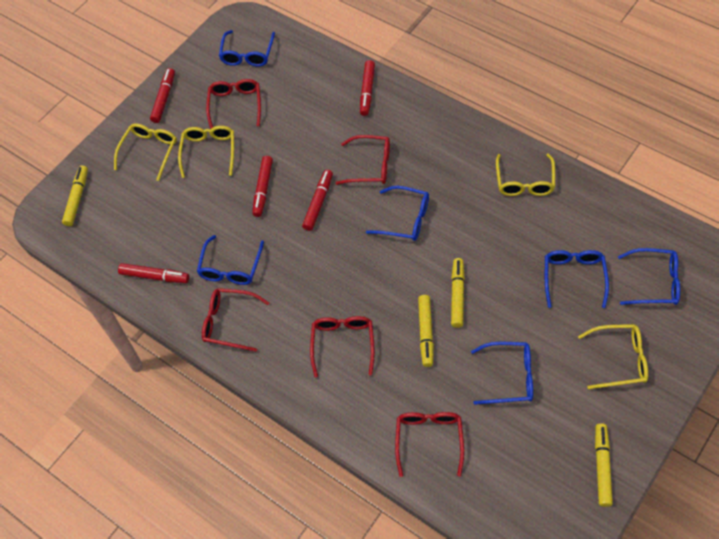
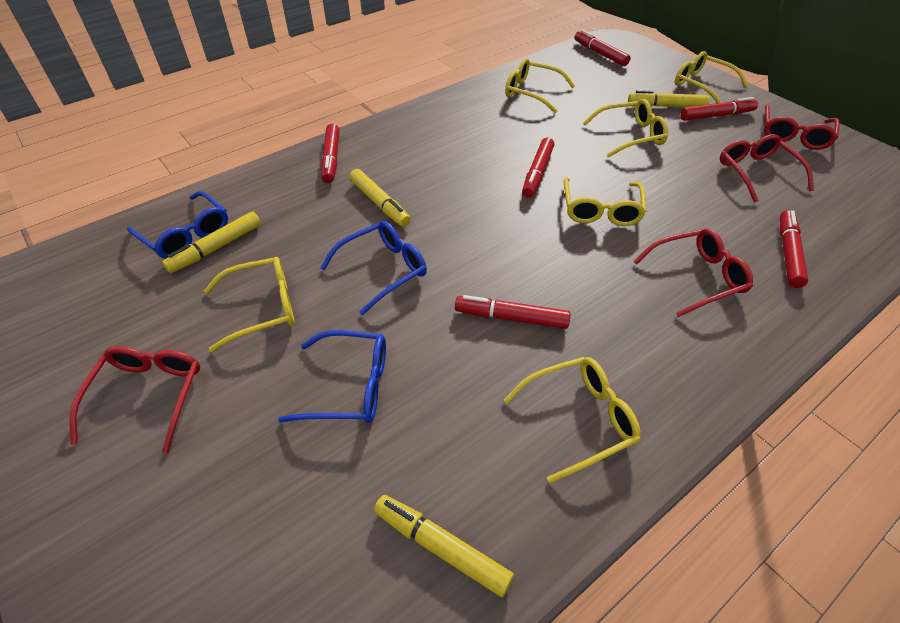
blue glasses: 6 -> 3
red glasses: 5 -> 4
red marker: 5 -> 6
yellow glasses: 4 -> 6

